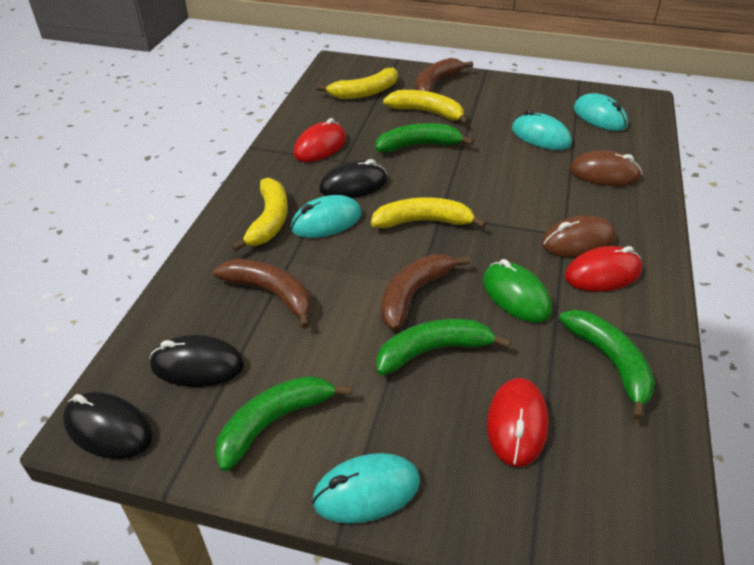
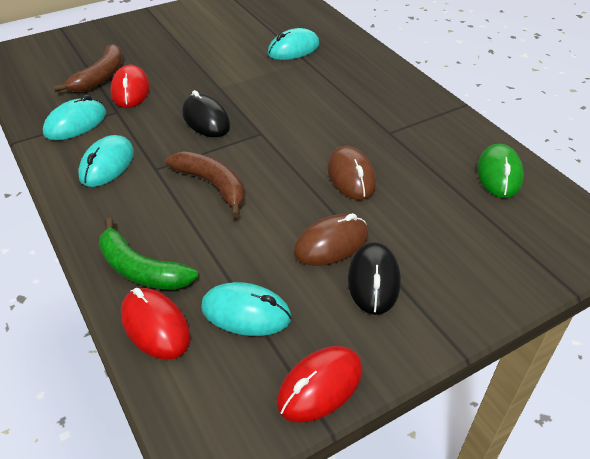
black mouse: 3 -> 2
brown banana: 3 -> 2
green banana: 4 -> 1
yellow banana: 4 -> 0

